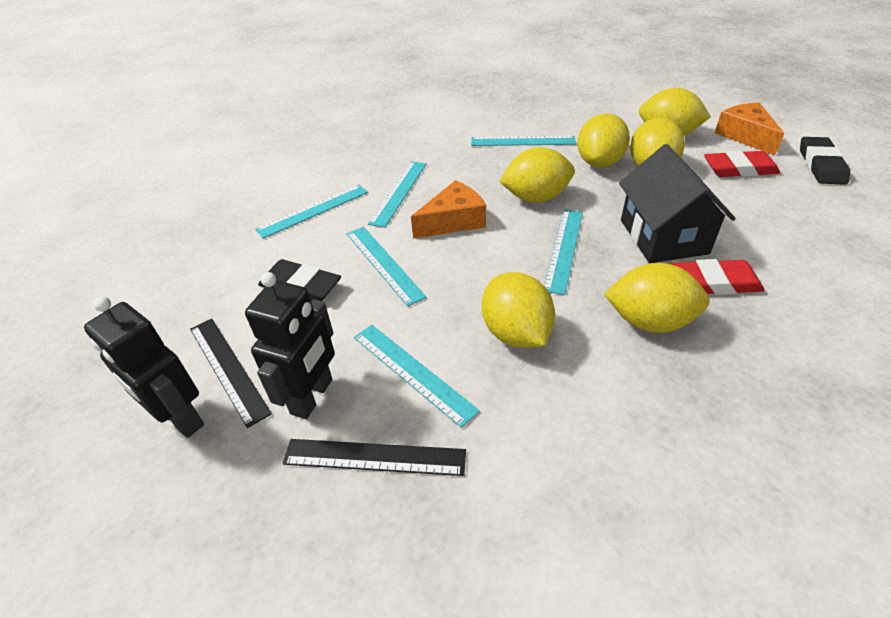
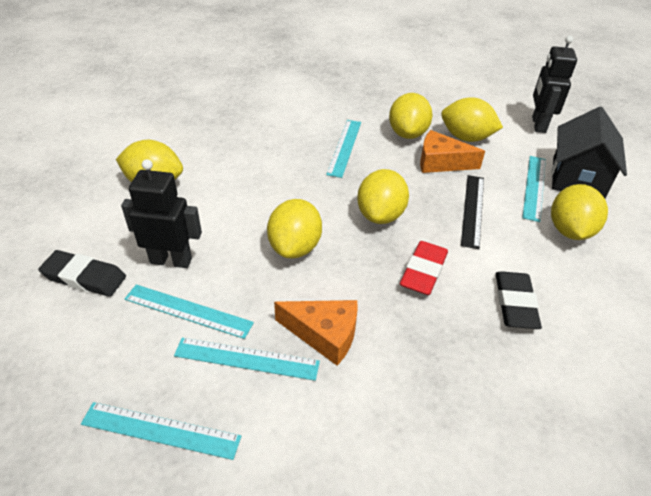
black ruler: 2 -> 1
red eraser: 2 -> 1
turquoise ruler: 6 -> 5

